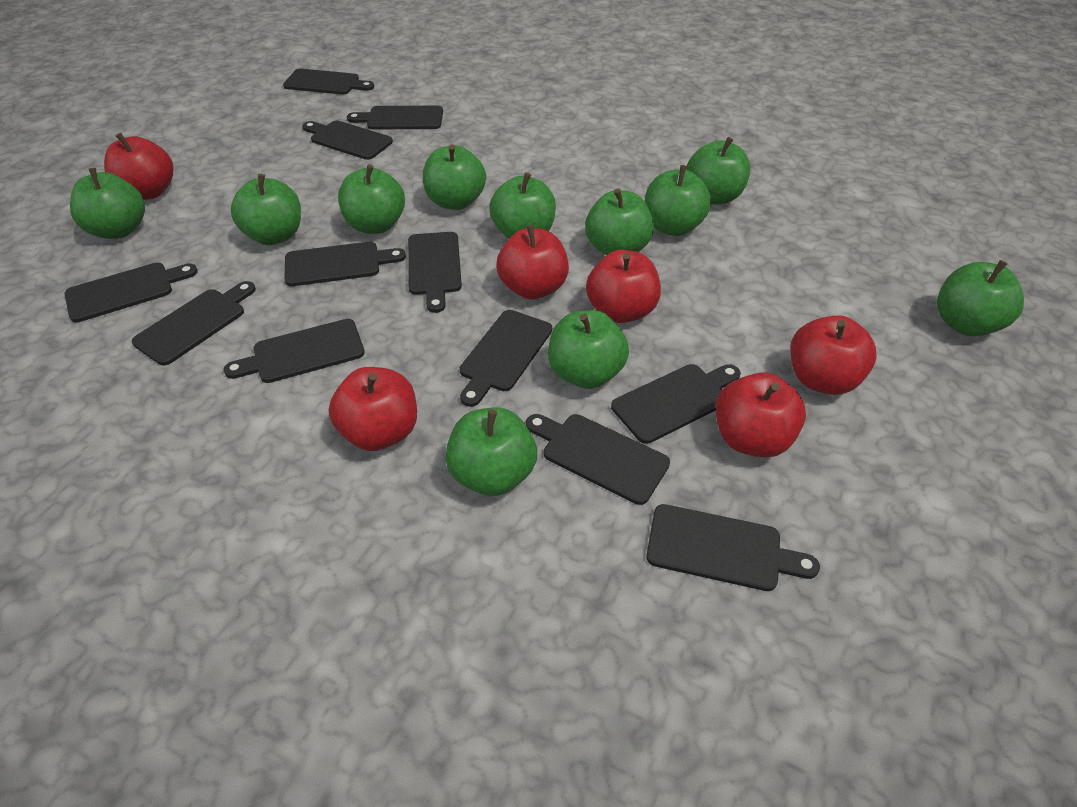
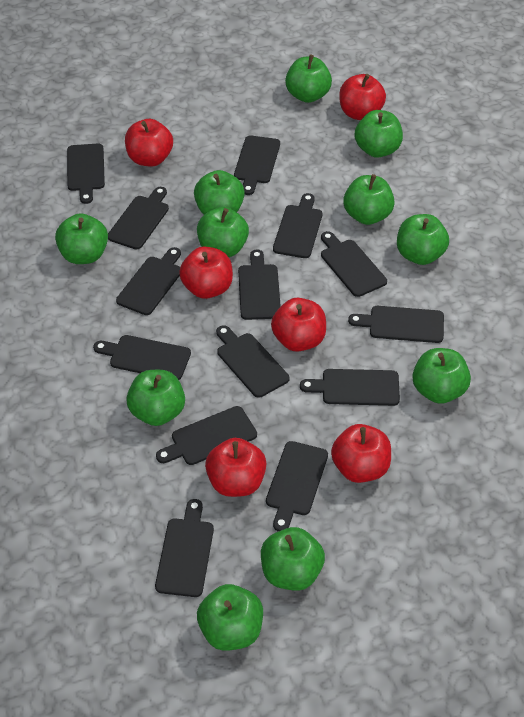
black cutting board: 12 -> 14

